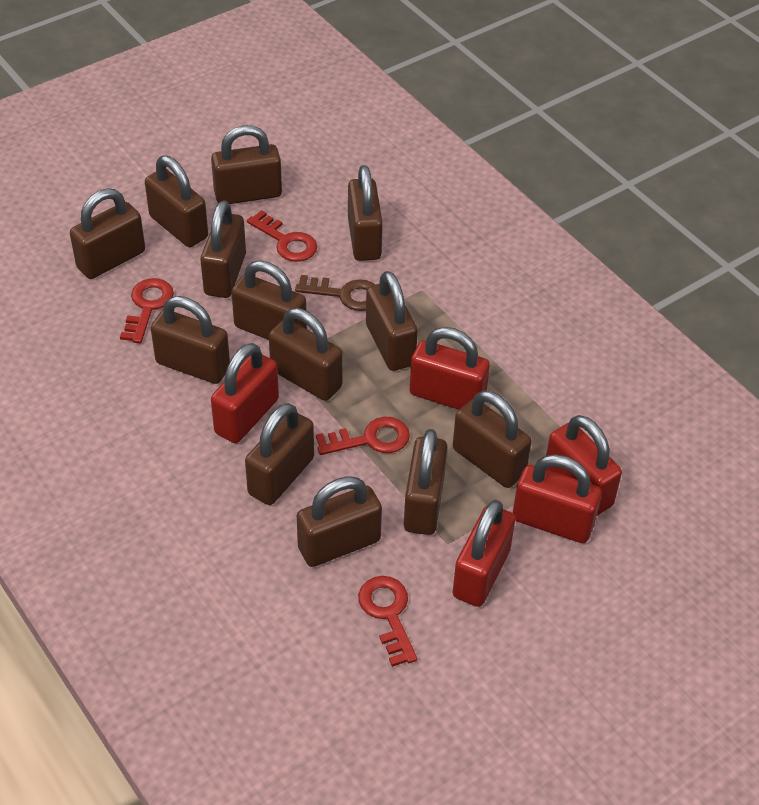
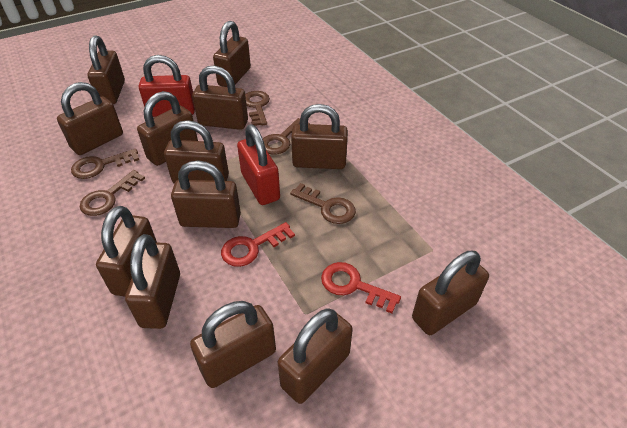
brown key: 1 -> 5
red key: 4 -> 2
red padlock: 5 -> 2

